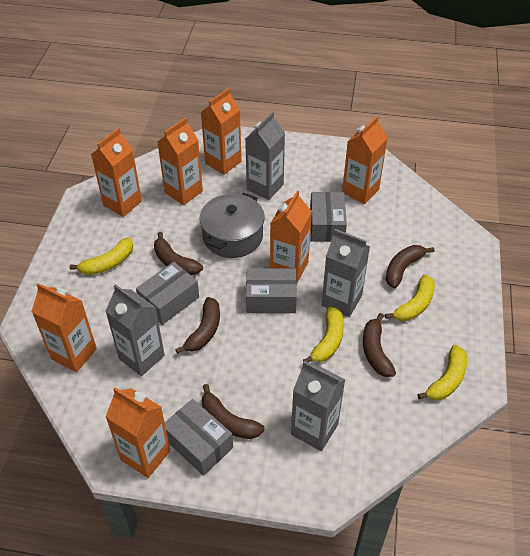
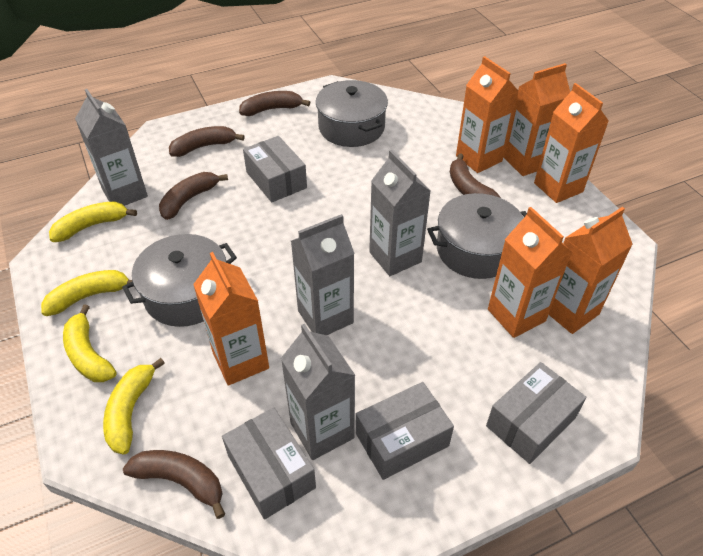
grey pot: 1 -> 3
orange carton: 7 -> 6

